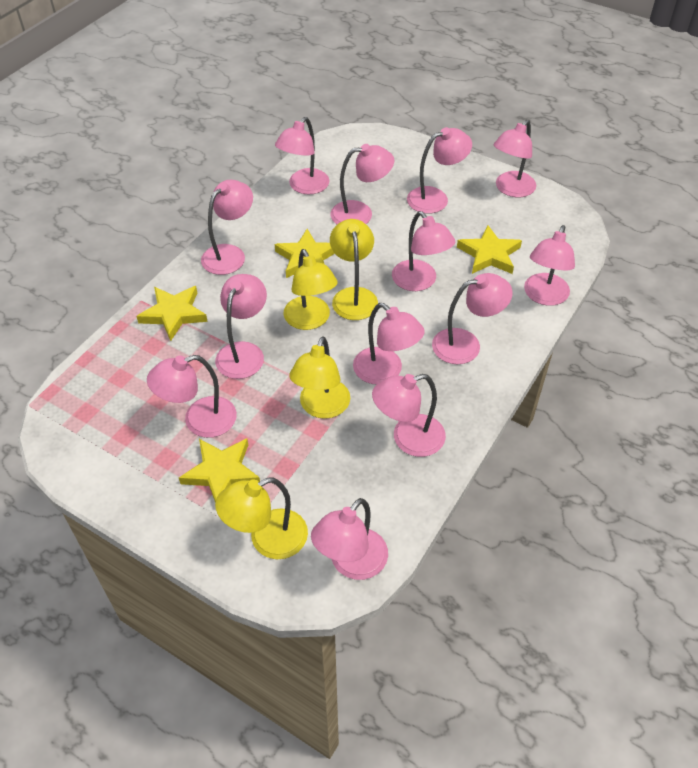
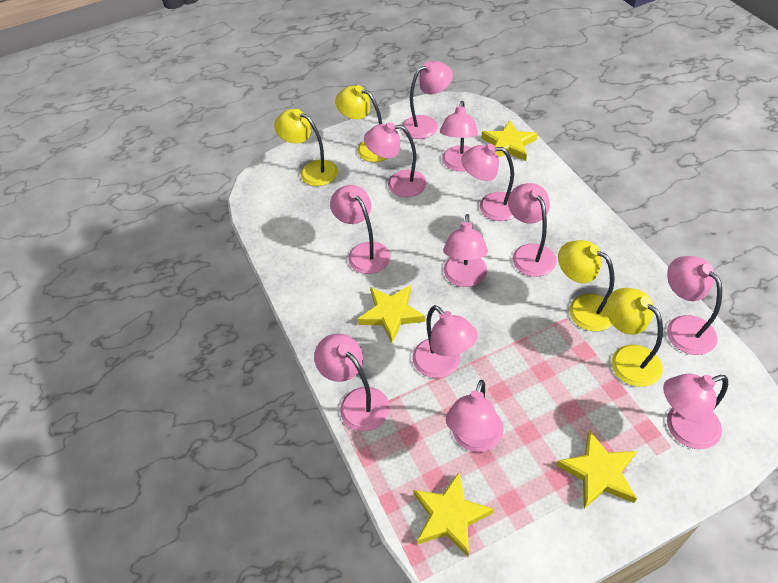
pink lamp: 13 -> 12

